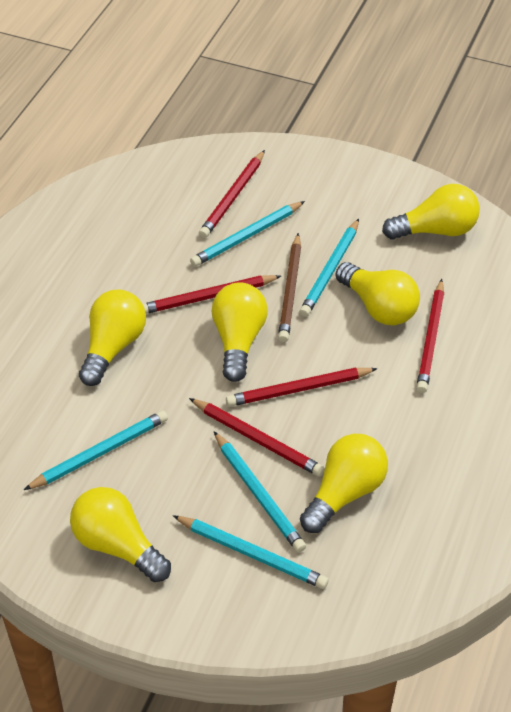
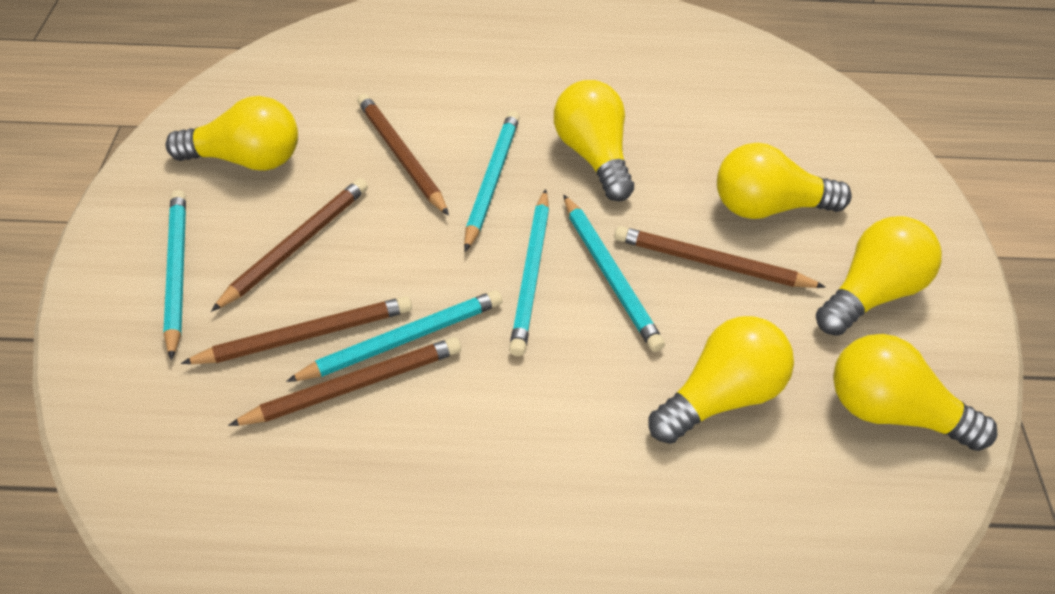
brown pencil: 1 -> 5
red pencil: 5 -> 0

